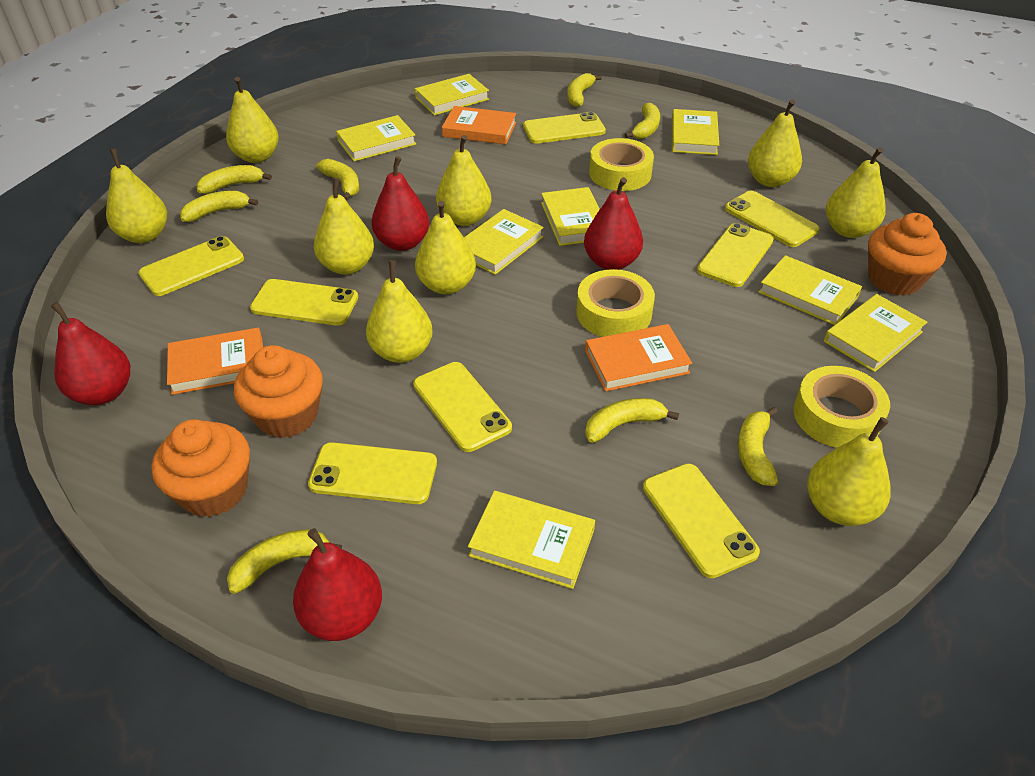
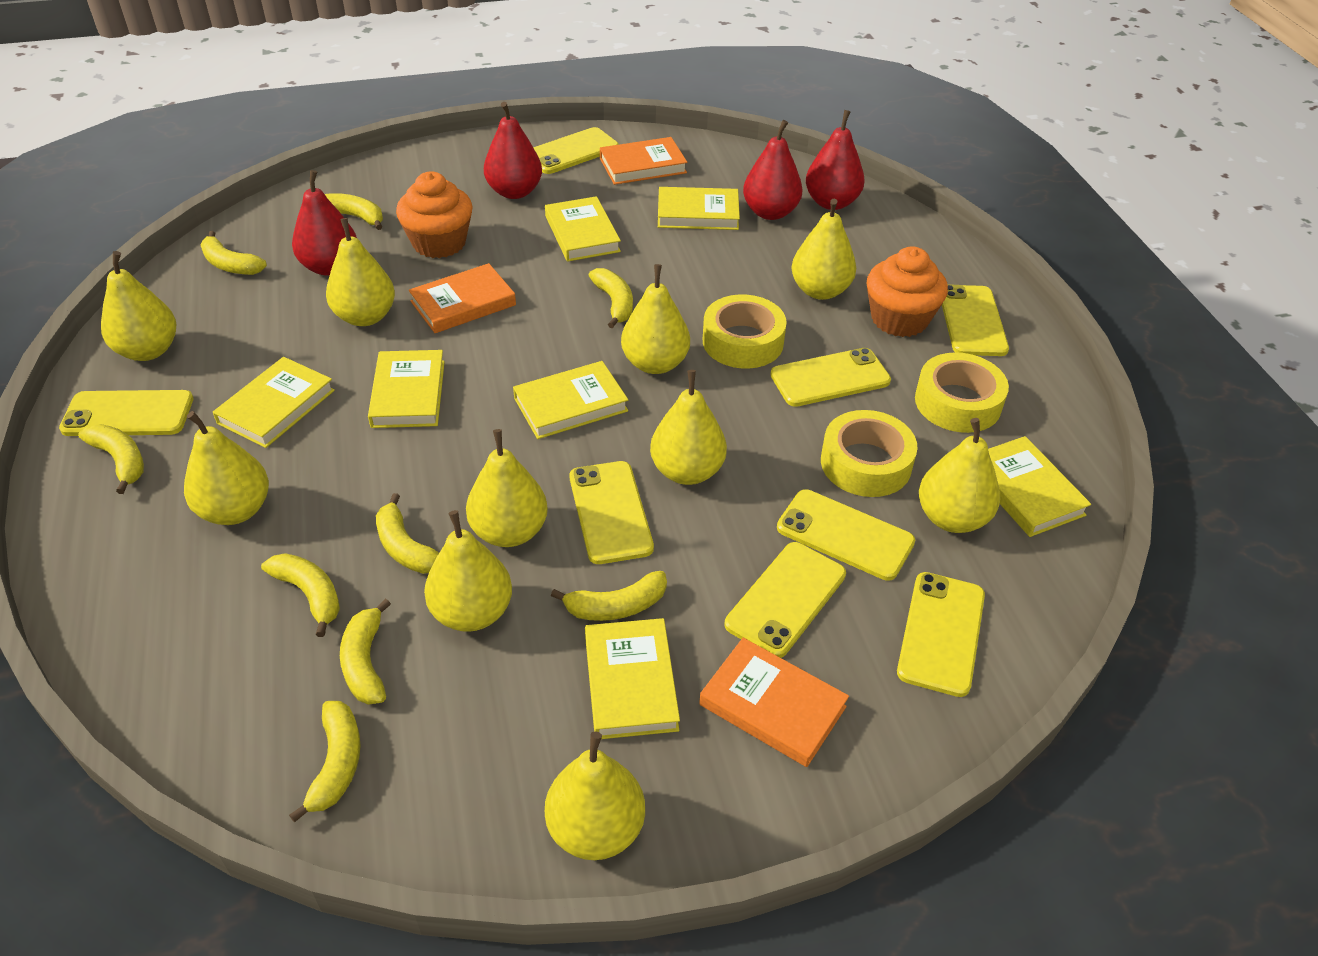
orange cupcake: 3 -> 2
yellow banana: 8 -> 9
yellow book: 8 -> 7
yellow pear: 9 -> 10

